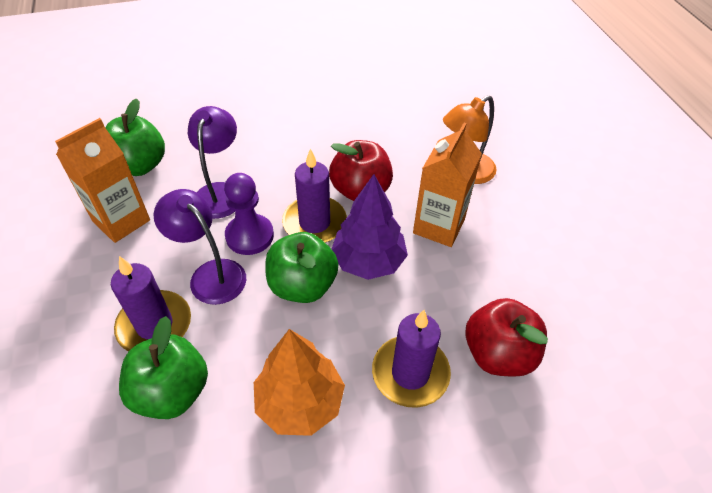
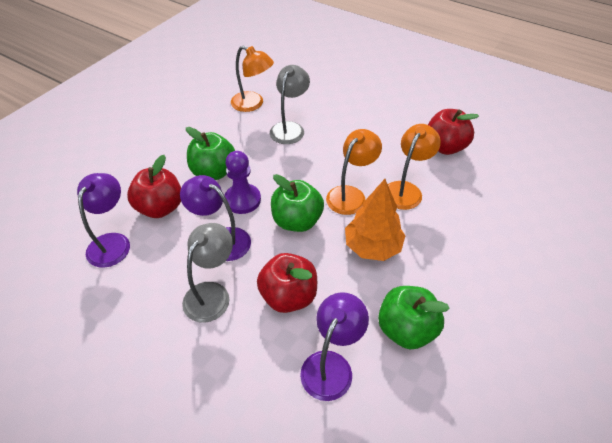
grey lamp: 0 -> 2
orange carton: 2 -> 0
orange lamp: 1 -> 3
purple candle: 3 -> 0
purple lamp: 2 -> 3
purple tree: 1 -> 0
red apple: 2 -> 3

